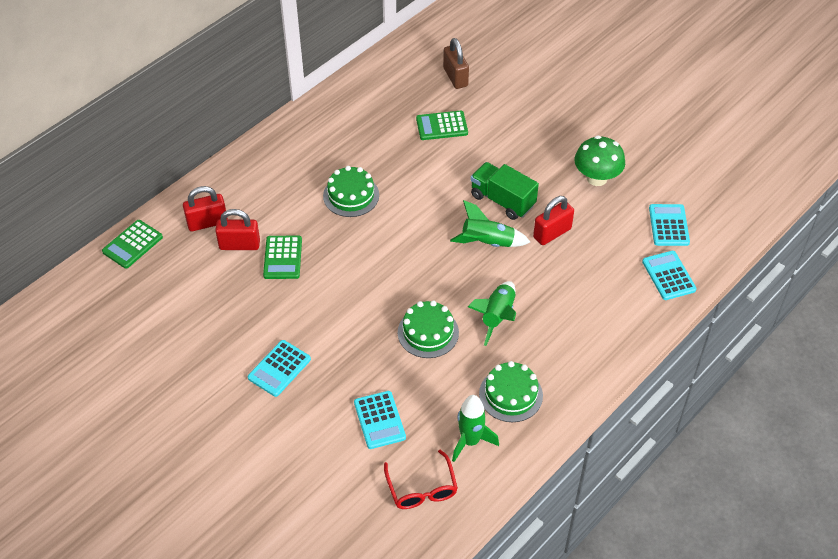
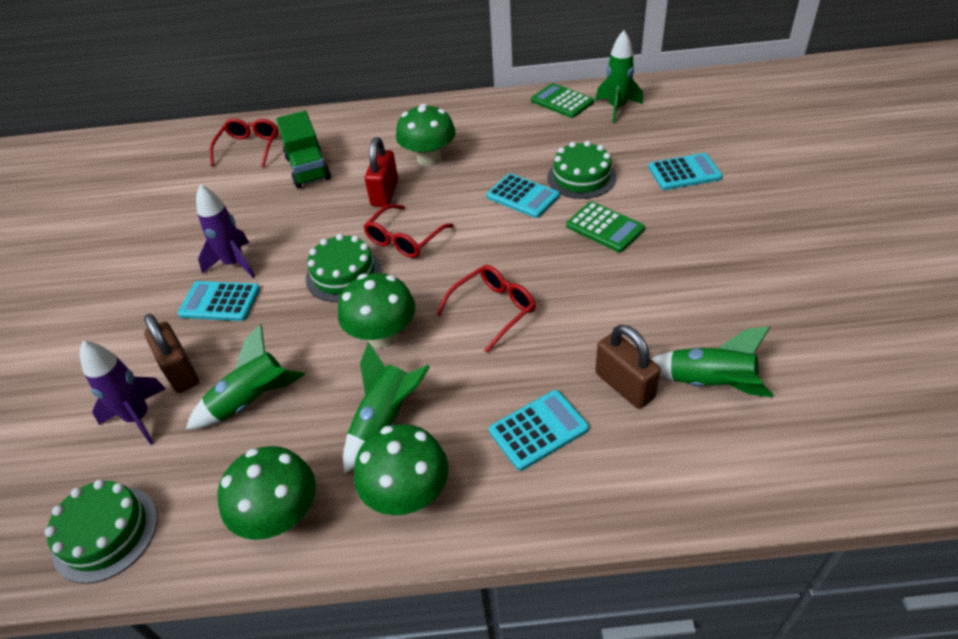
brown padlock: 1 -> 2
green calculator: 3 -> 2
green mushroom: 1 -> 4
green rocket: 3 -> 4
purple rocket: 0 -> 2
red glasses: 1 -> 3
red padlock: 3 -> 1

